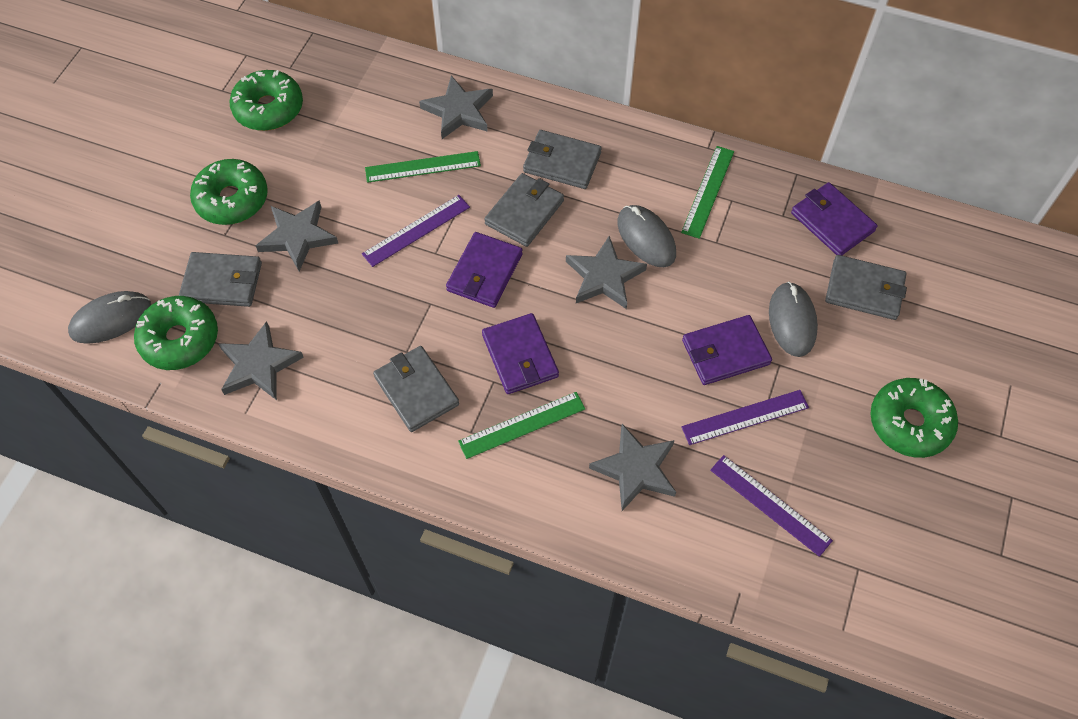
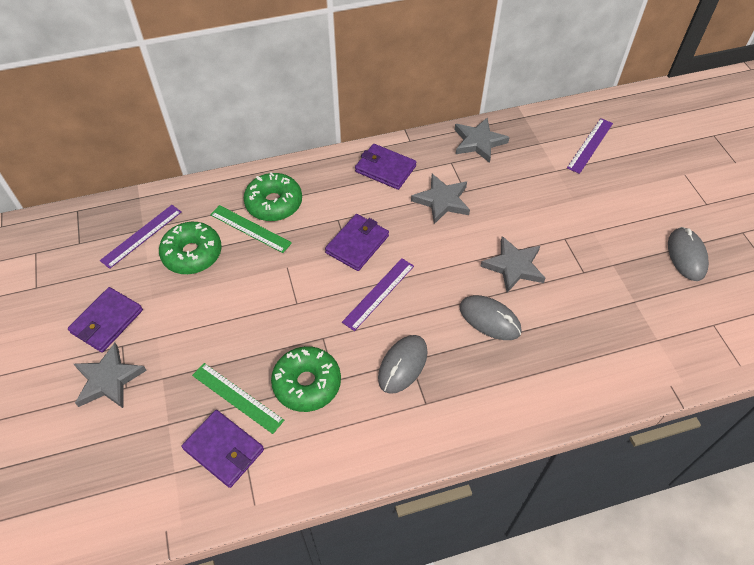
green donut: 4 -> 3
green ruler: 3 -> 2
grey star: 5 -> 4
grey wallet: 5 -> 0

